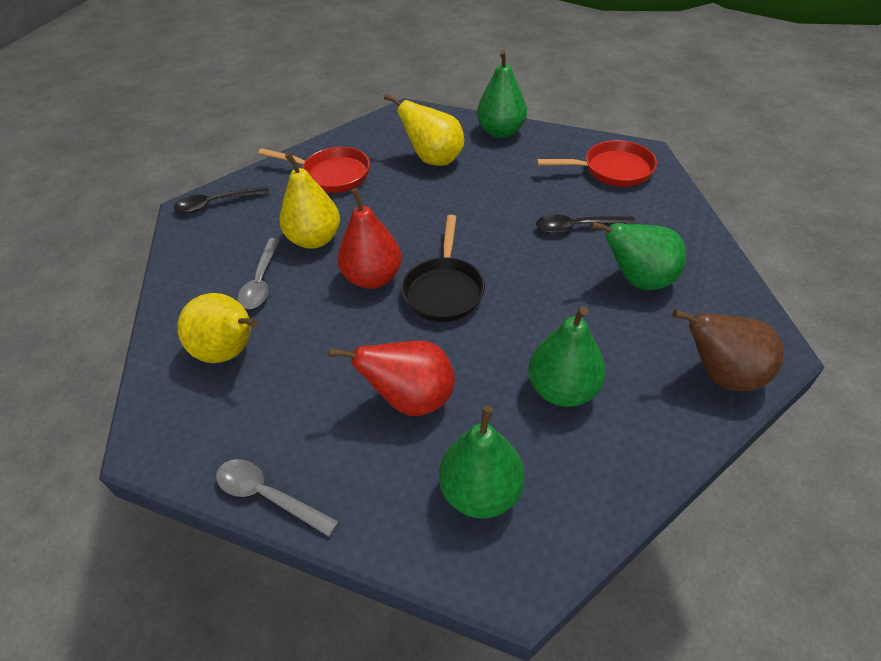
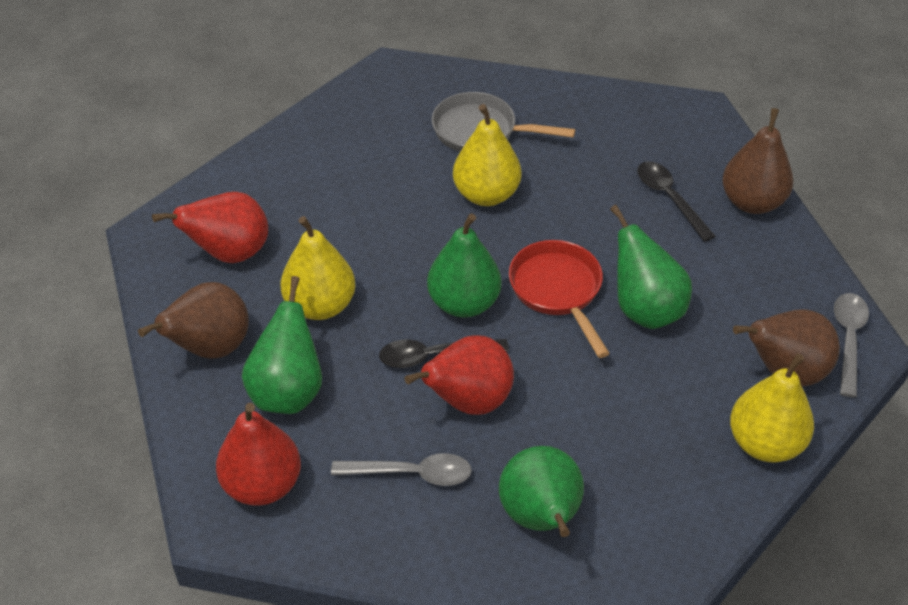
black pan: 1 -> 0
brown pear: 1 -> 3
grey pan: 0 -> 1
red pan: 2 -> 1
red pear: 2 -> 3

